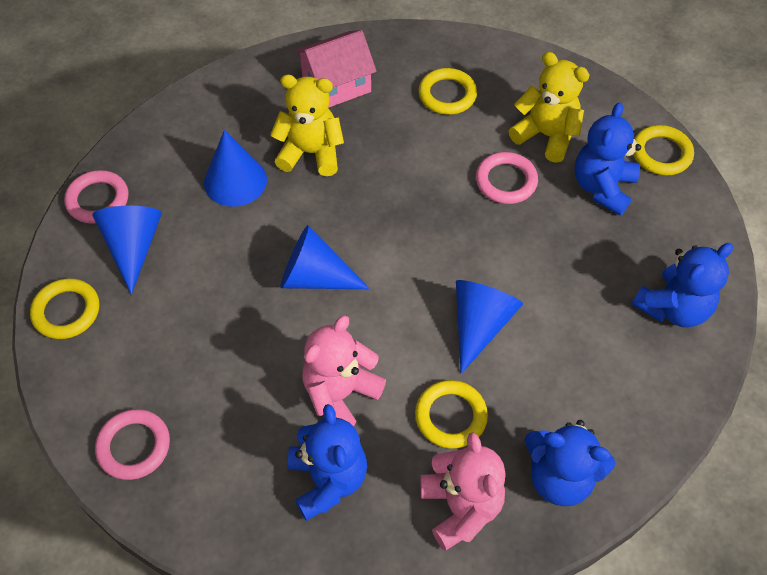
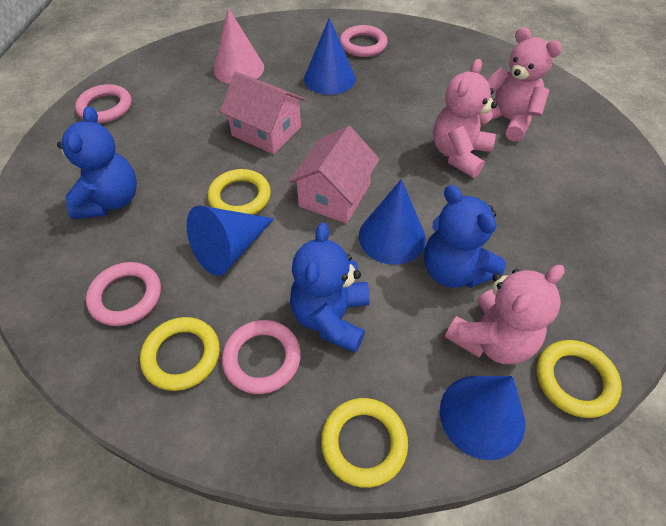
blue teddy bear: 4 -> 3
pink cone: 0 -> 1
pink house: 1 -> 2
pink ring: 3 -> 4
pink teddy bear: 2 -> 3
yellow teddy bear: 2 -> 0

